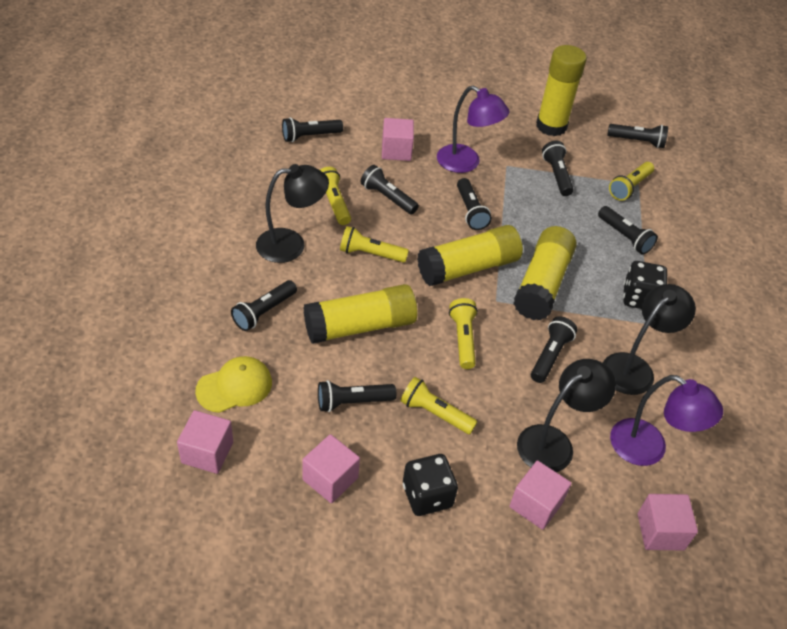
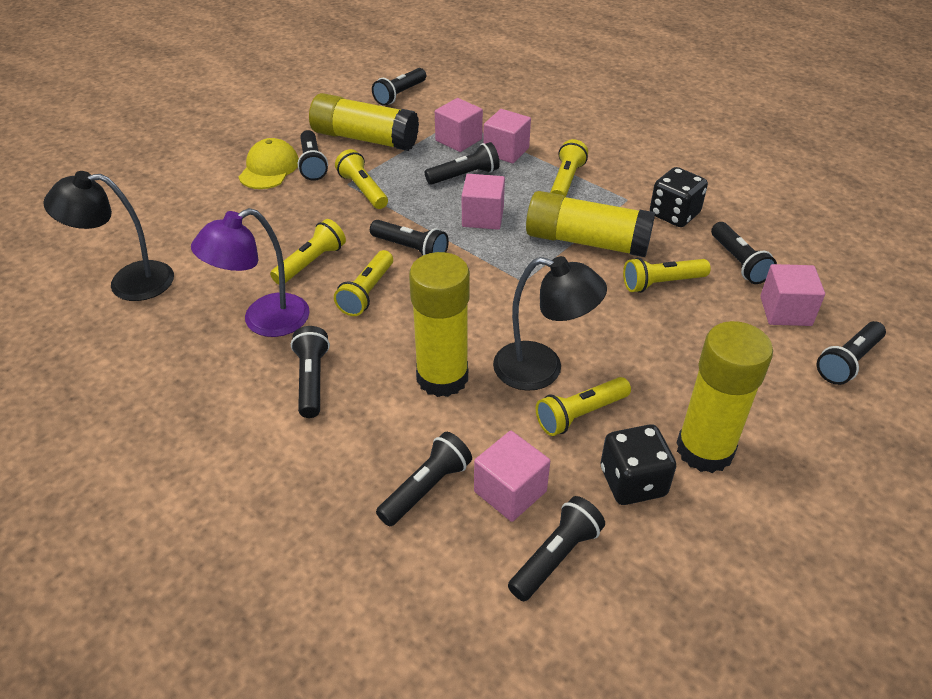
black lamp: 3 -> 2
purple lamp: 2 -> 1
yellow flashlight: 5 -> 6

